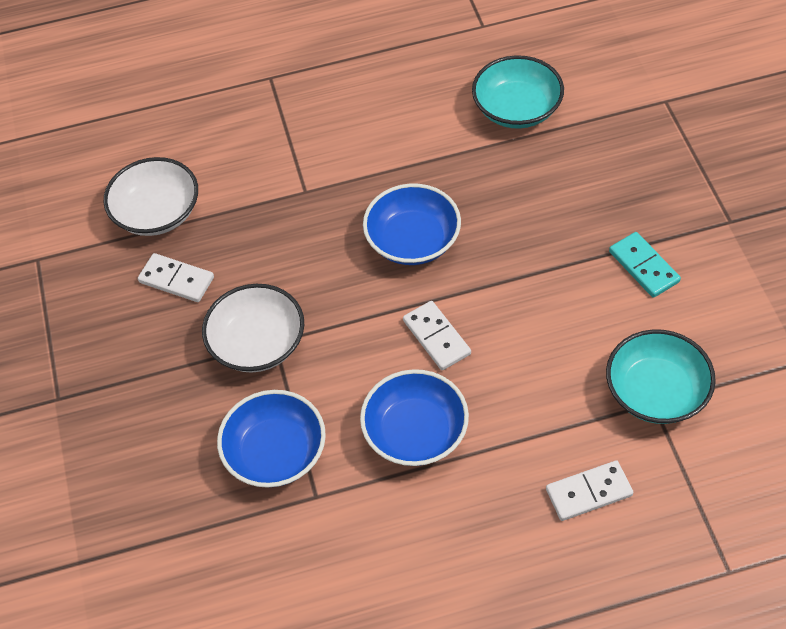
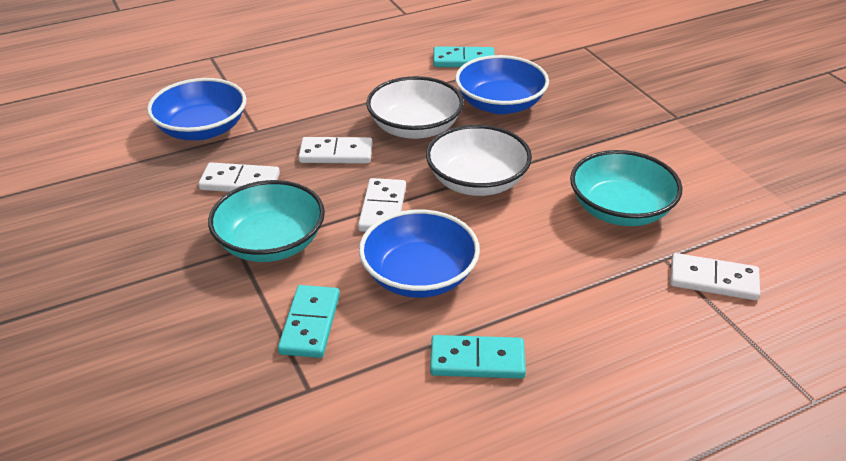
turquoise domino: 1 -> 3
white domino: 3 -> 4

